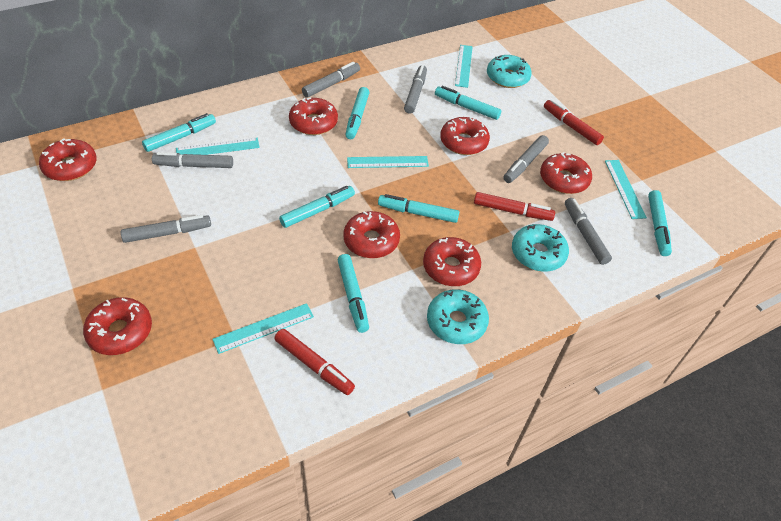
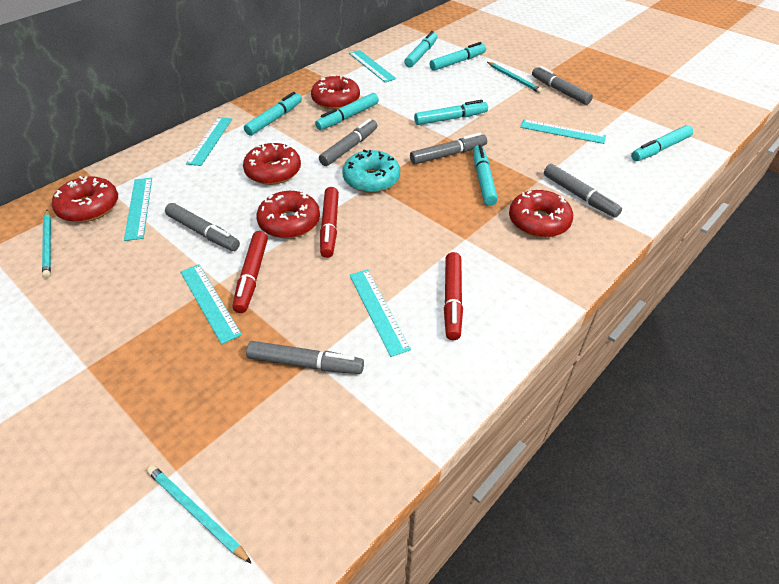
red donut: 7 -> 5
turquoise donut: 3 -> 1
turquoise pencil: 0 -> 3
turquoise ruler: 5 -> 6

